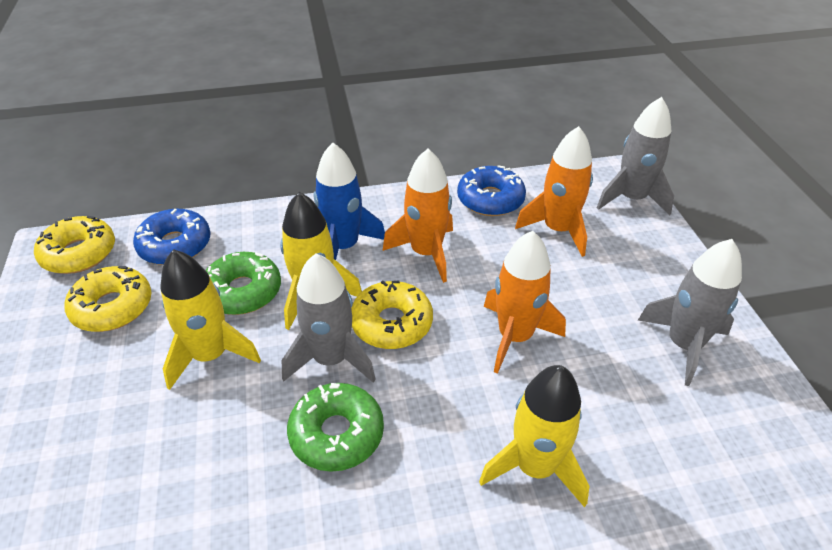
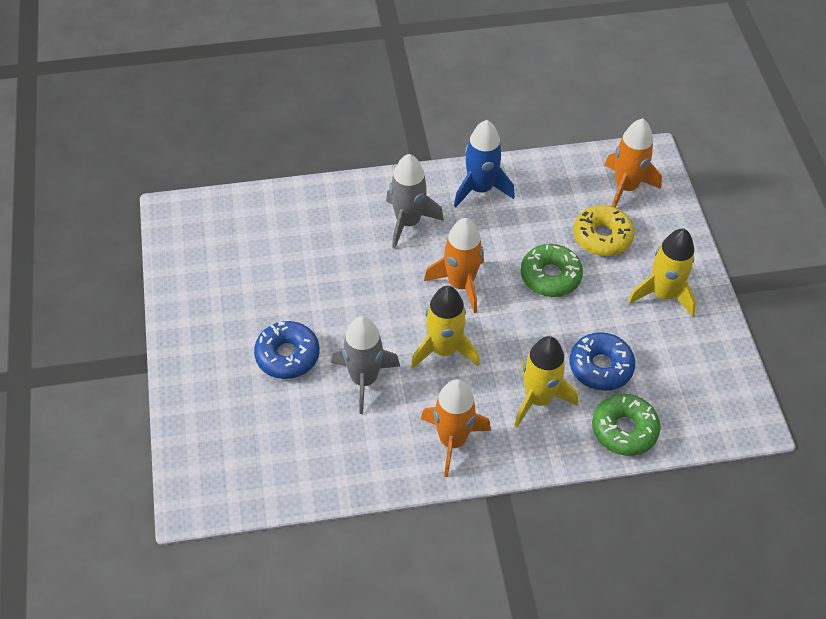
grey rocket: 3 -> 2
yellow donut: 3 -> 1

